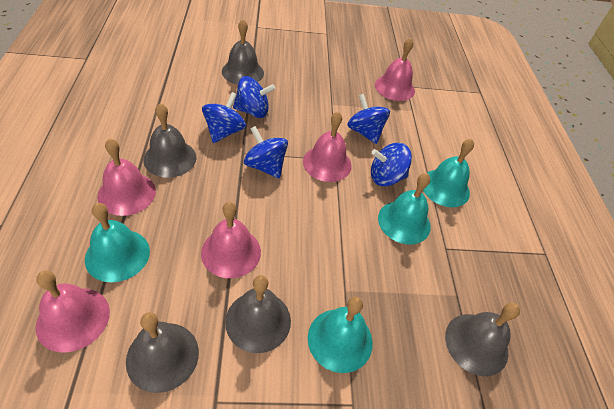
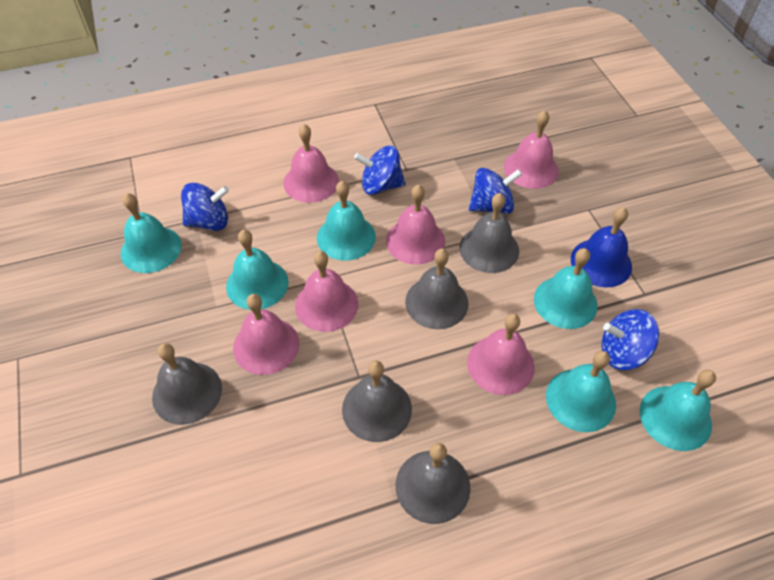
blue bell: 0 -> 1
blue spinning top: 5 -> 4
pink bell: 5 -> 6
turquoise bell: 4 -> 6

